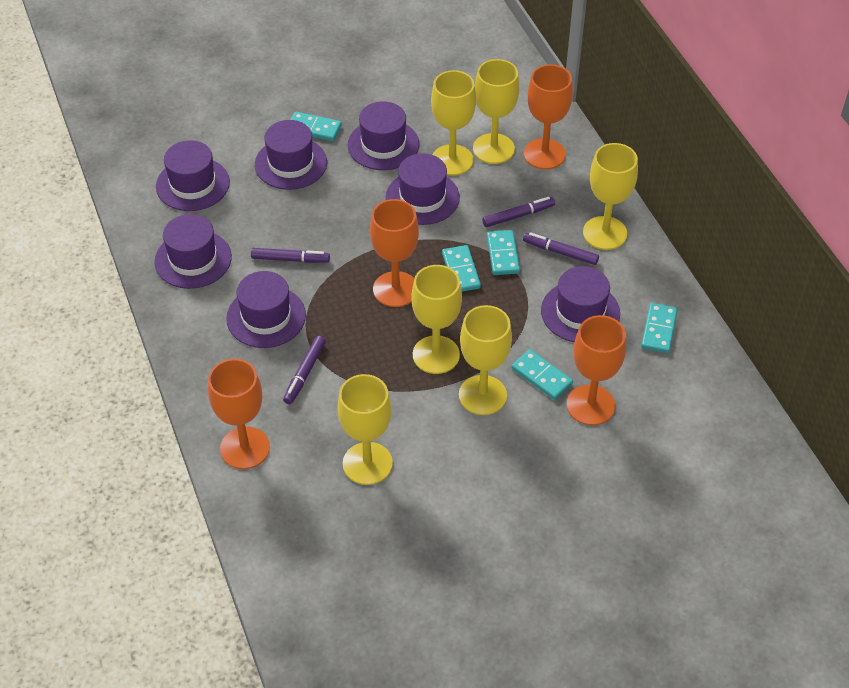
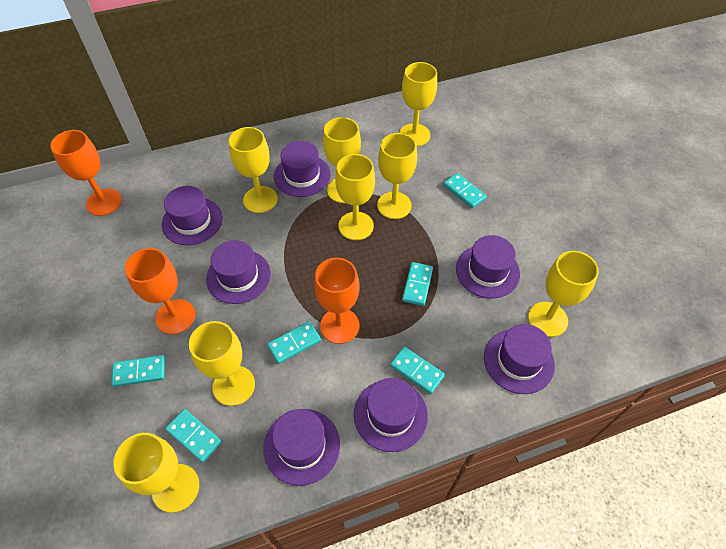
orange goblet: 4 -> 3
purple marker: 4 -> 0
turquoise domino: 5 -> 6
yellow goblet: 6 -> 8

